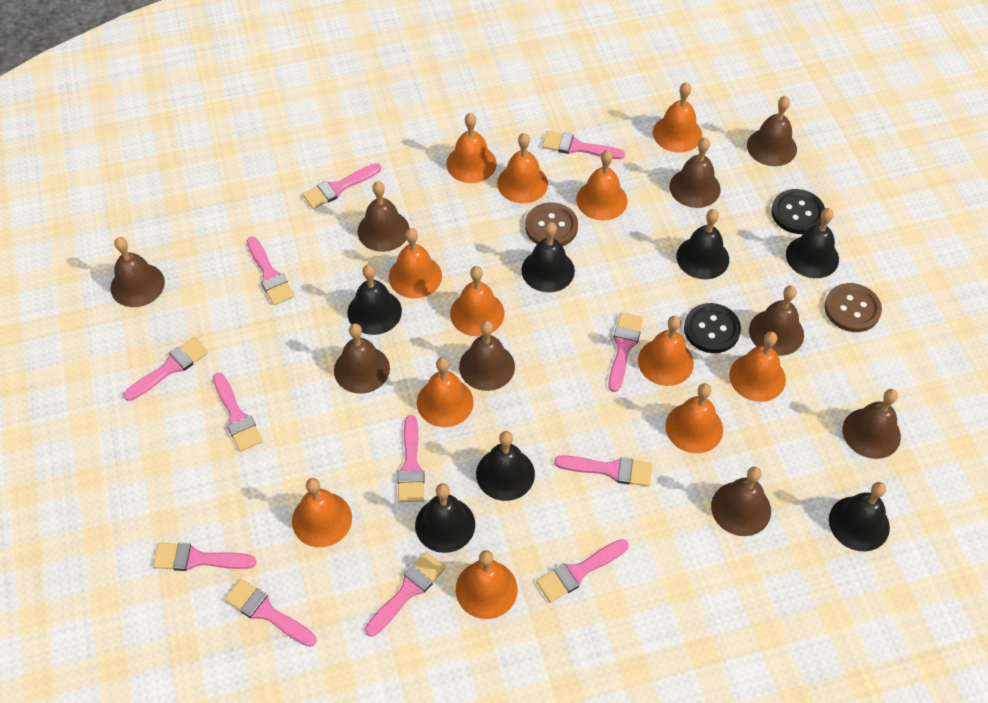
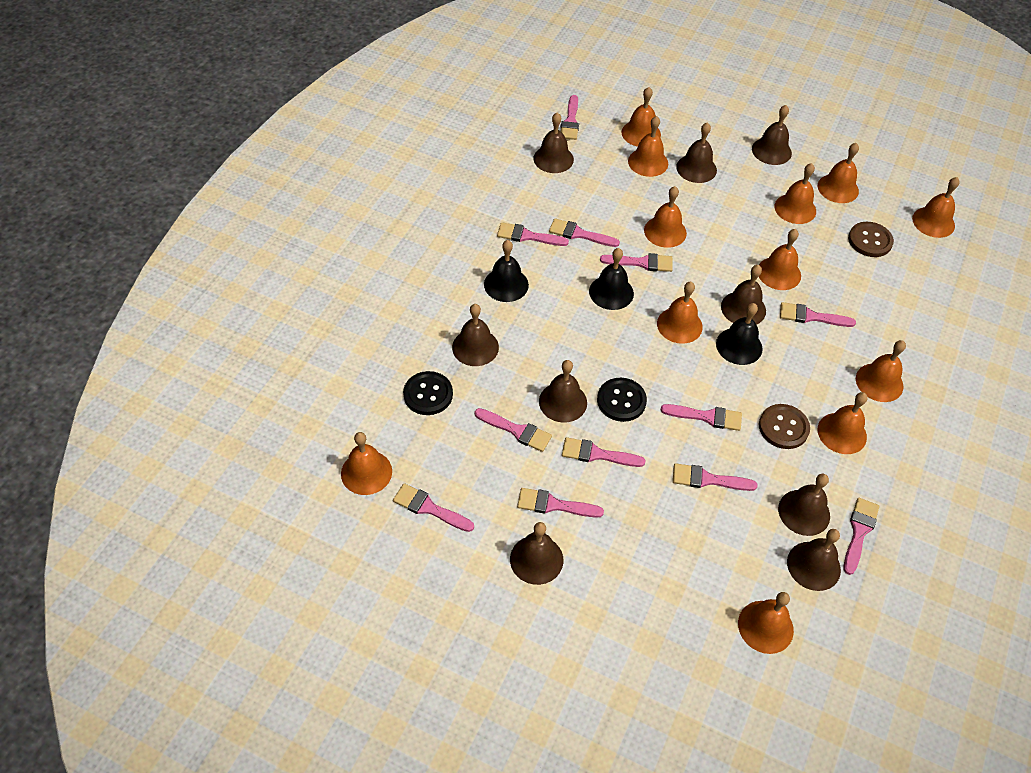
black bell: 7 -> 3

